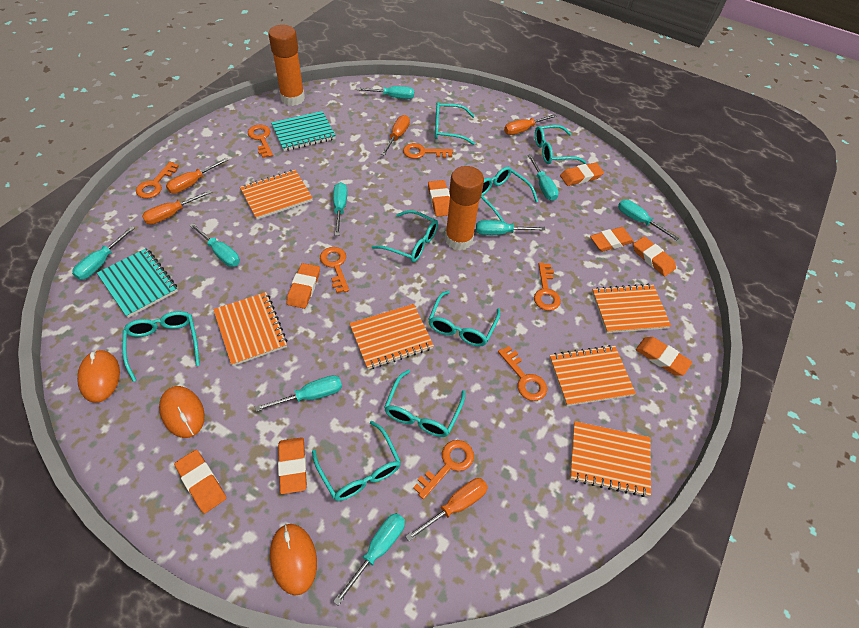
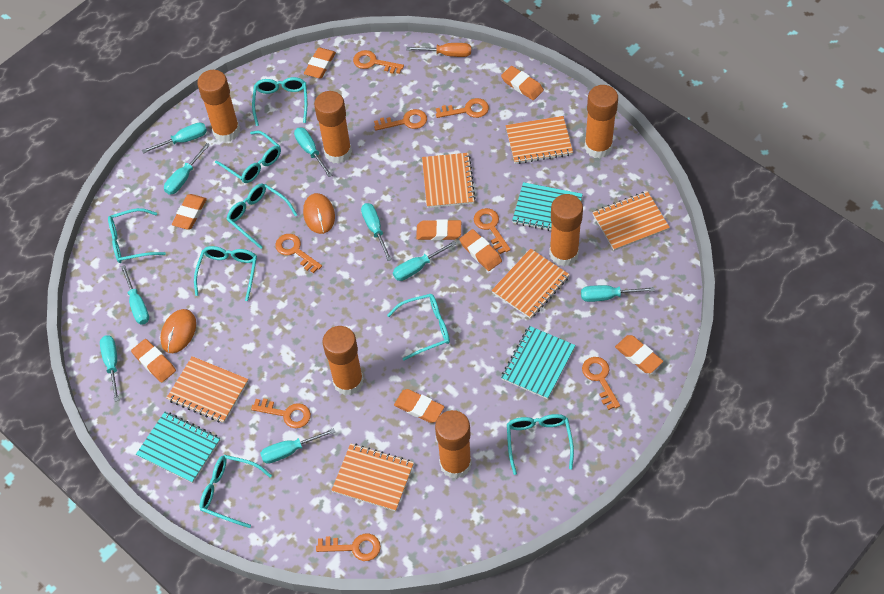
orange glue stick: 2 -> 6
orange key: 7 -> 8
orange mouse: 3 -> 2
orange screwdriver: 5 -> 1
turquoise notebook: 2 -> 3

